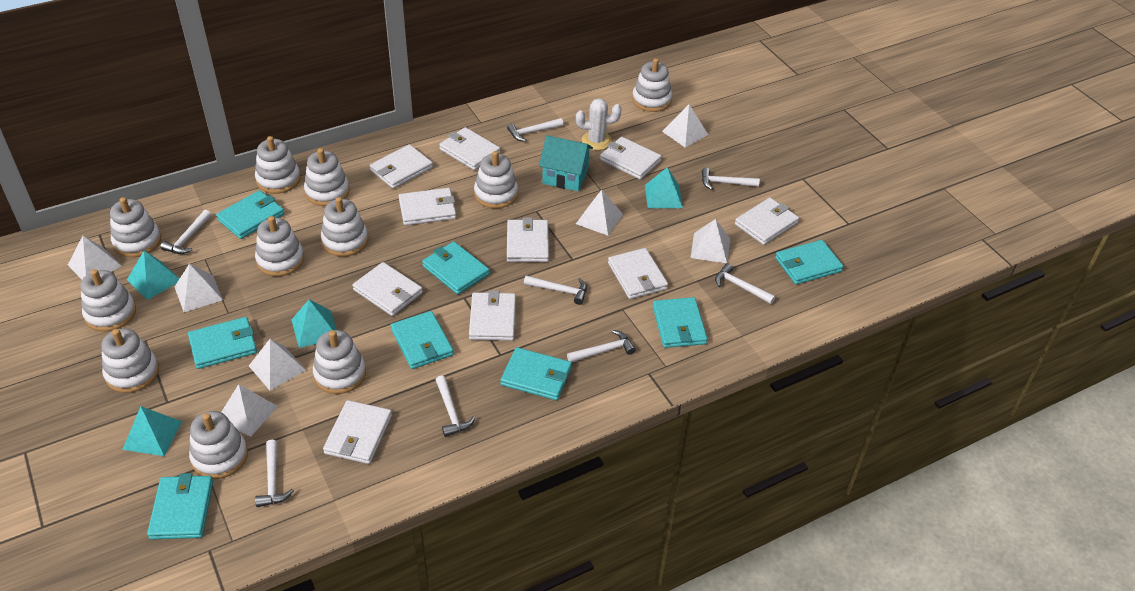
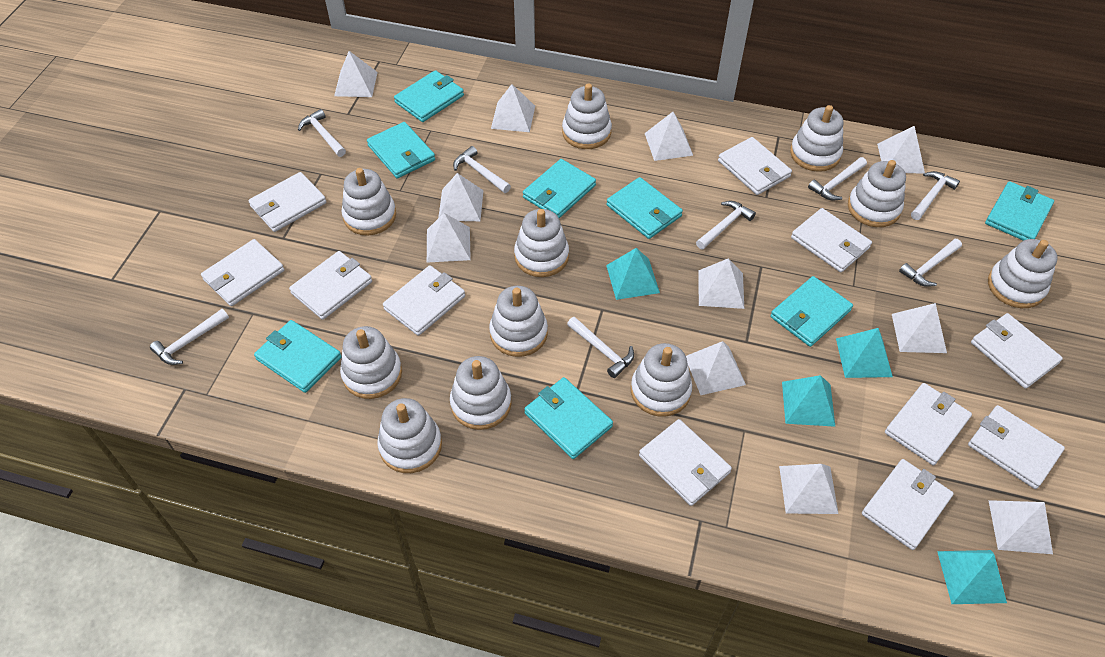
turquoise house: 1 -> 0
white cactus: 1 -> 0
white pyramid: 7 -> 11
white wallet: 10 -> 11

